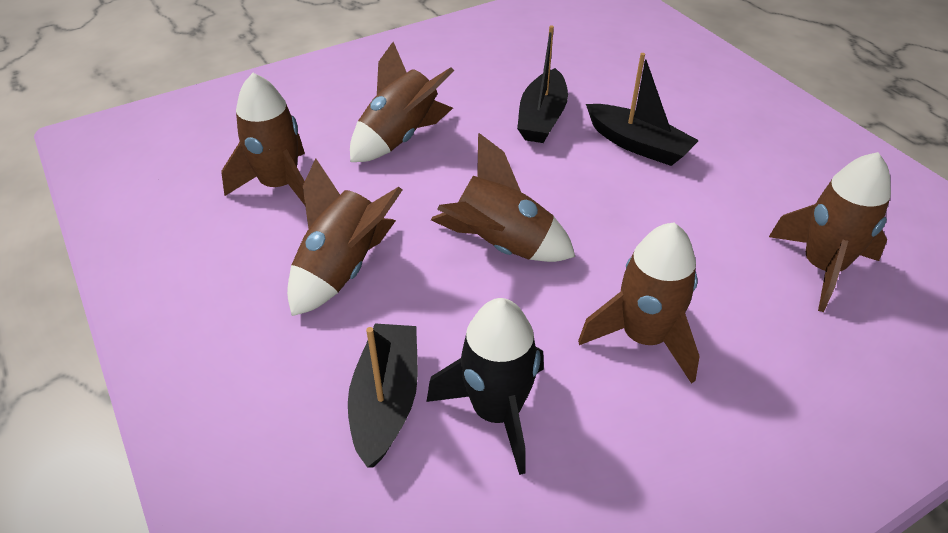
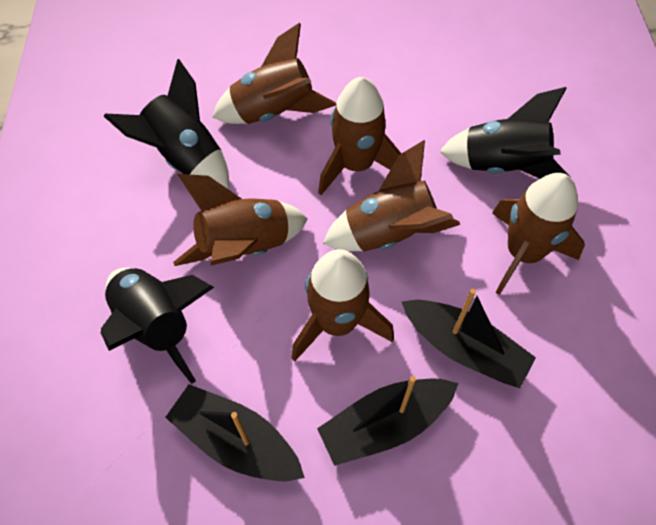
black rocket: 1 -> 3

